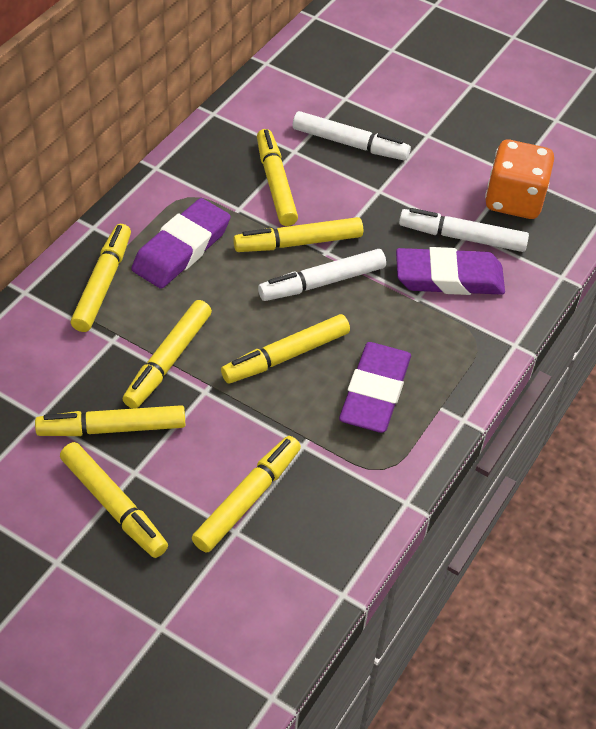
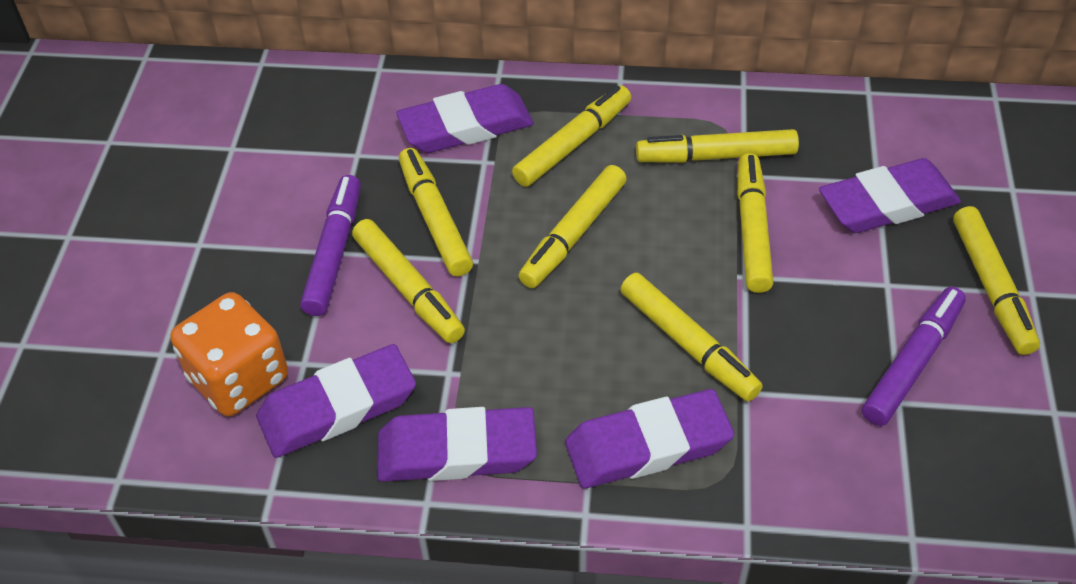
purple eraser: 3 -> 5
purple marker: 0 -> 2
white marker: 3 -> 0

